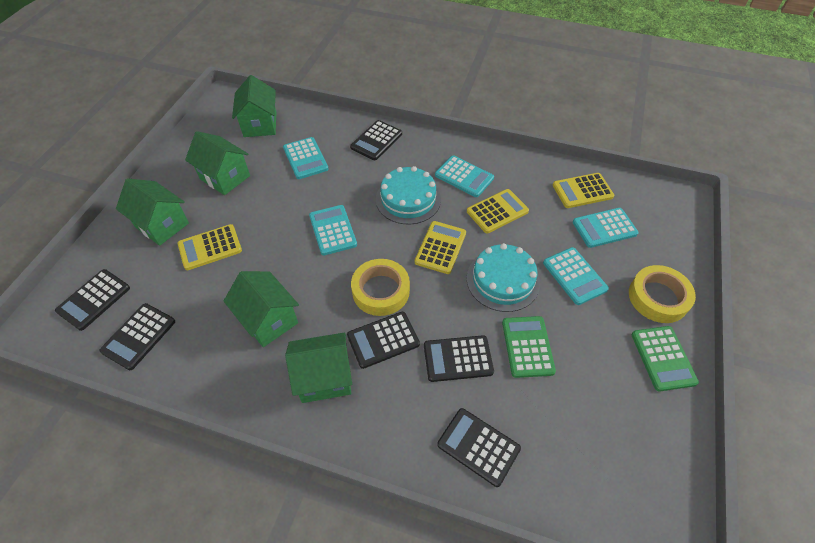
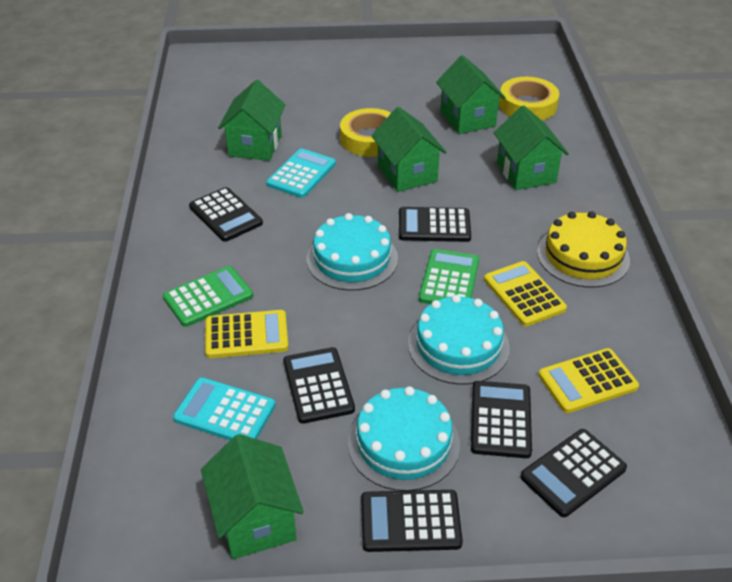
turquoise cake: 2 -> 3
turquoise calculator: 5 -> 2
yellow cake: 0 -> 1
yellow calculator: 4 -> 3

